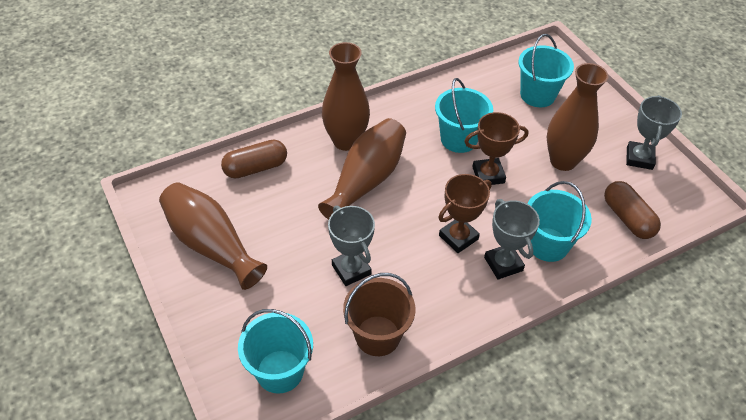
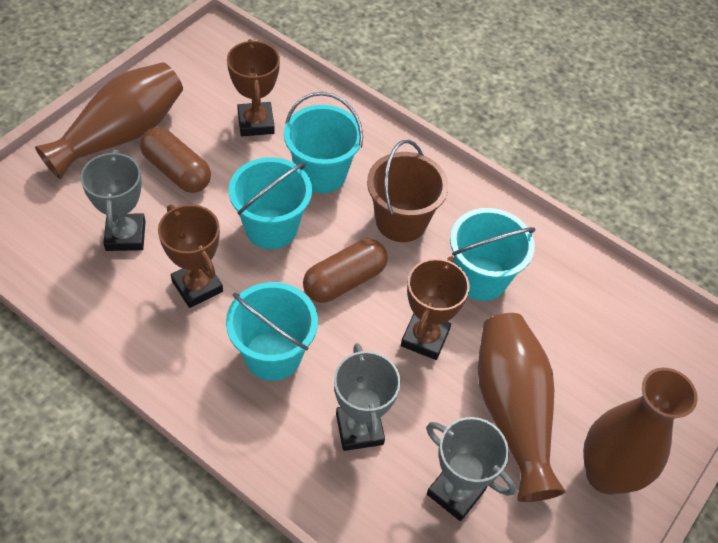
brown trophy: 2 -> 3
brown vase: 4 -> 3

